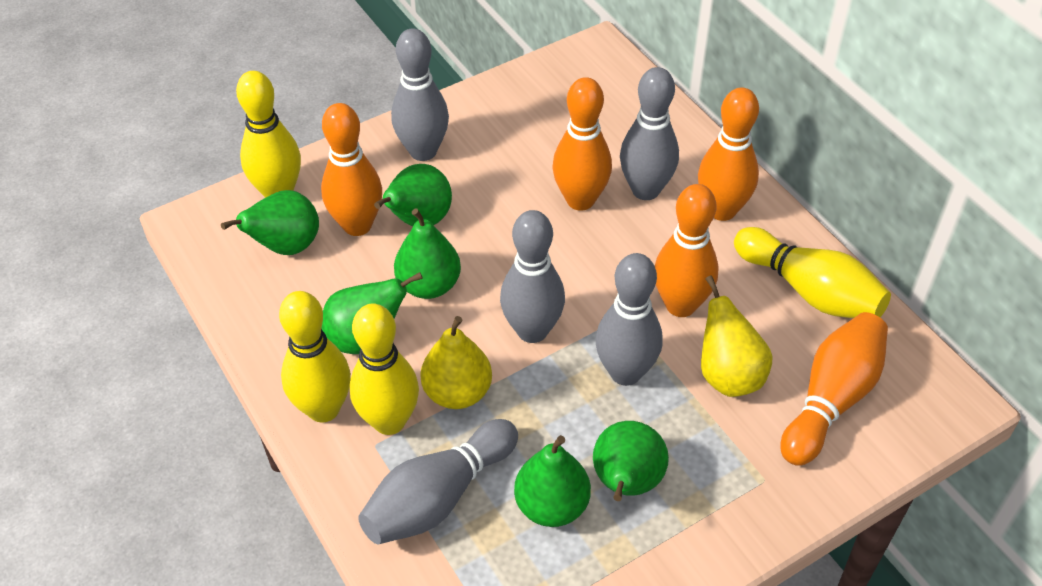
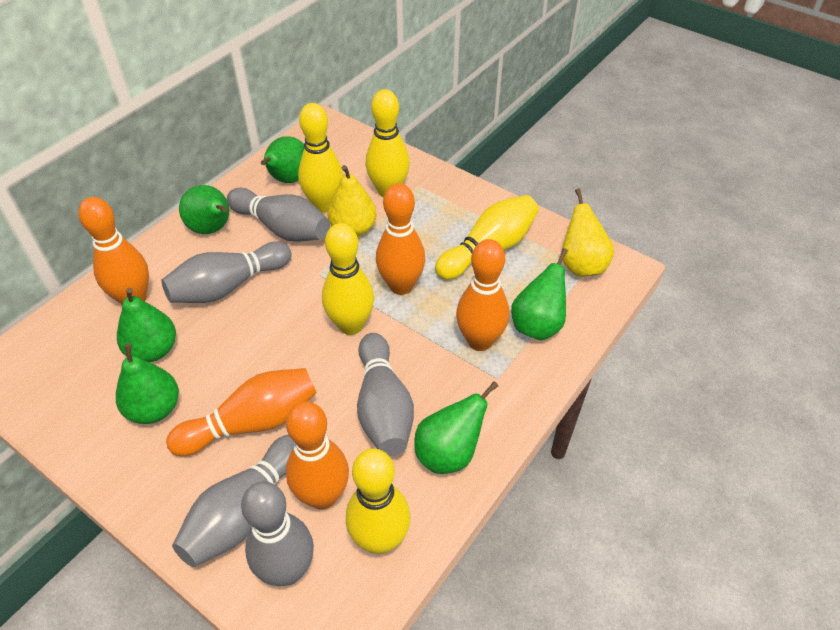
yellow bowling pin: 4 -> 5

